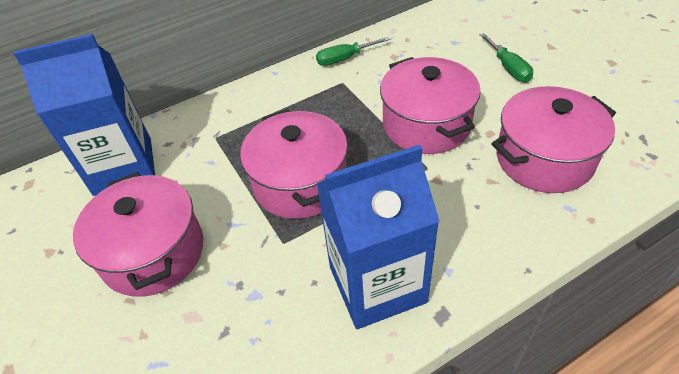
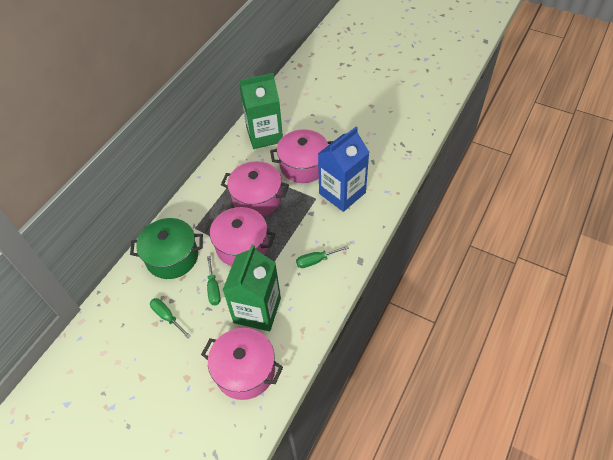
blue carton: 2 -> 1
green carton: 0 -> 2
green pot: 0 -> 1
green screwdriver: 2 -> 3

